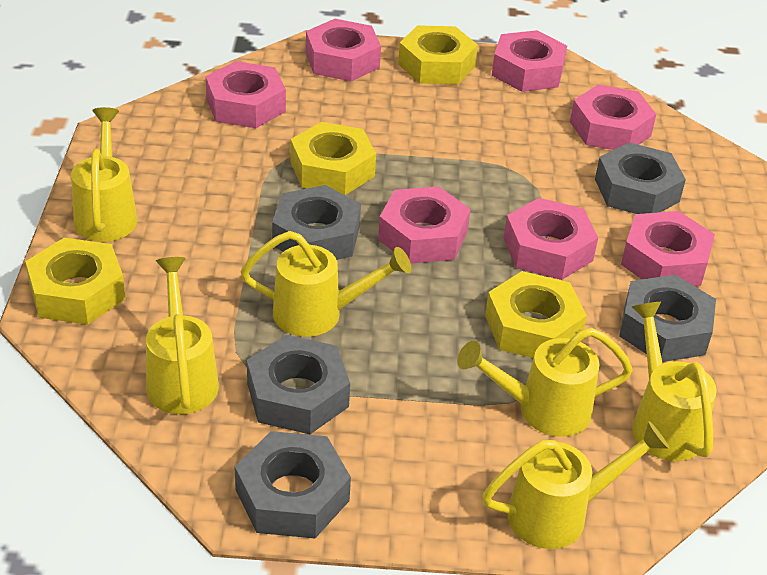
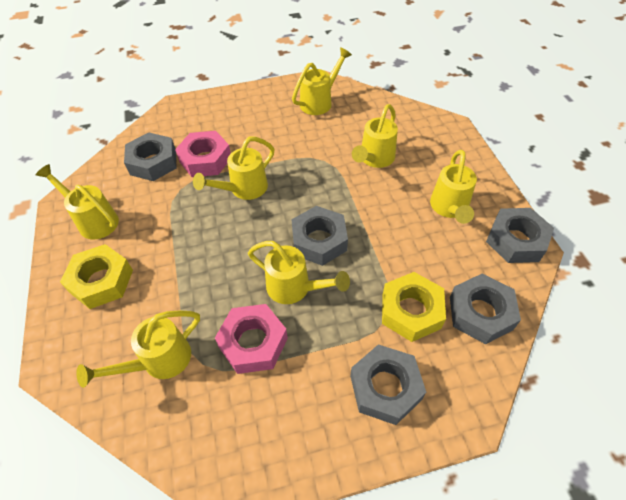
pink nut: 7 -> 2
yellow nut: 4 -> 2
yellow watering can: 6 -> 7

